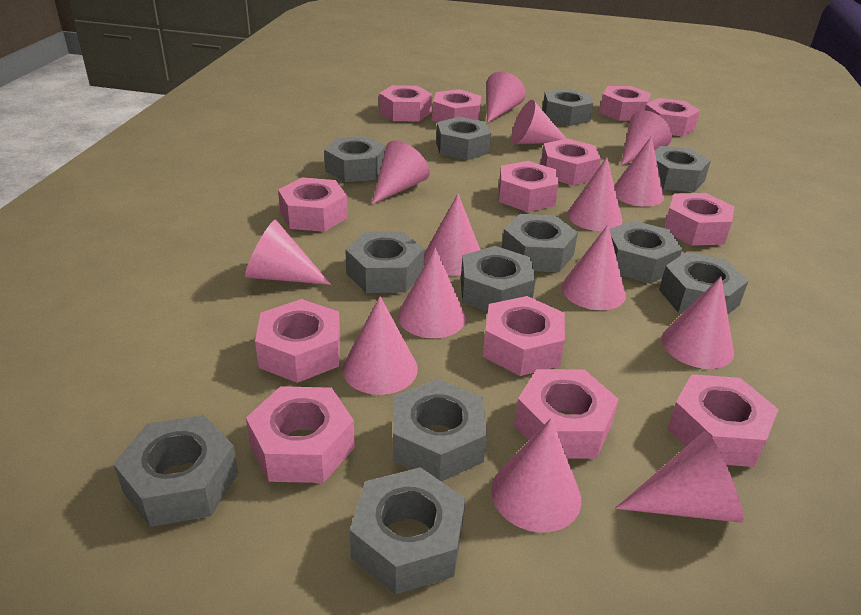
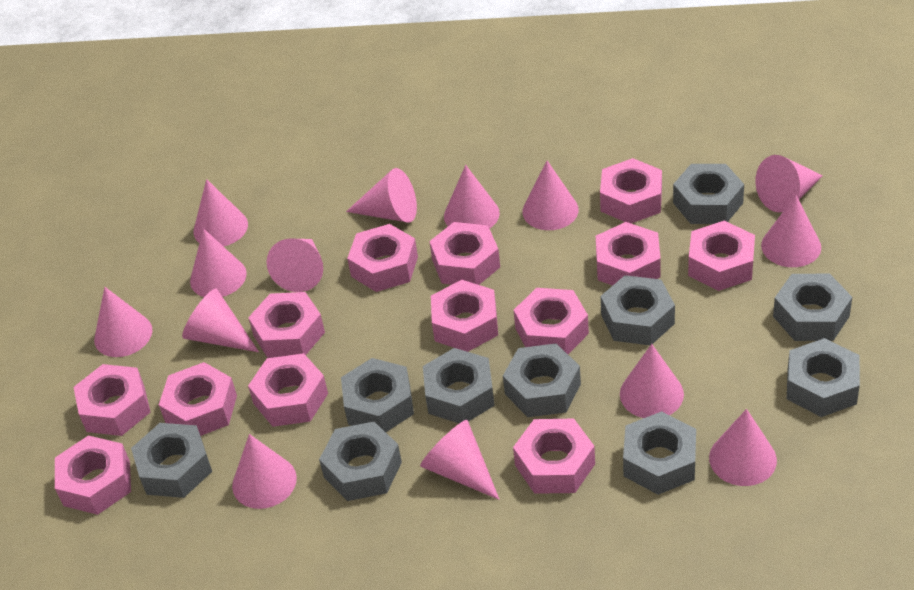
grey nut: 12 -> 10

